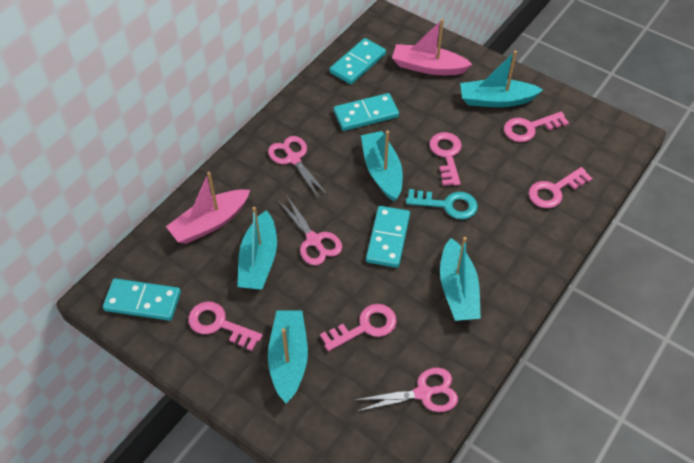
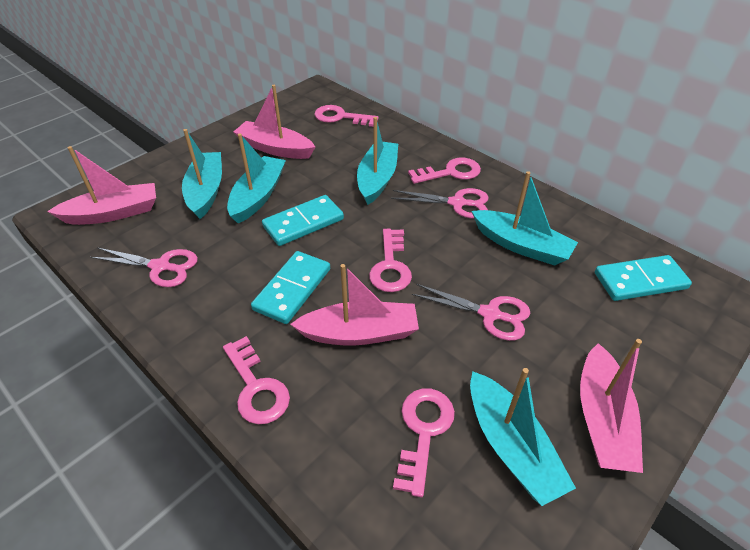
pink boat: 2 -> 4
turquoise domino: 4 -> 3
turquoise key: 1 -> 0

